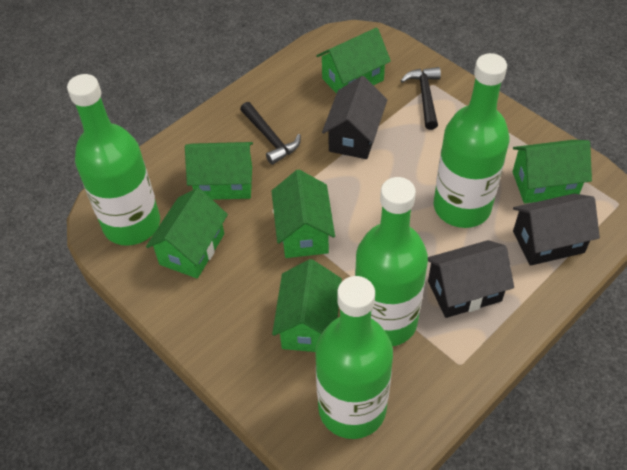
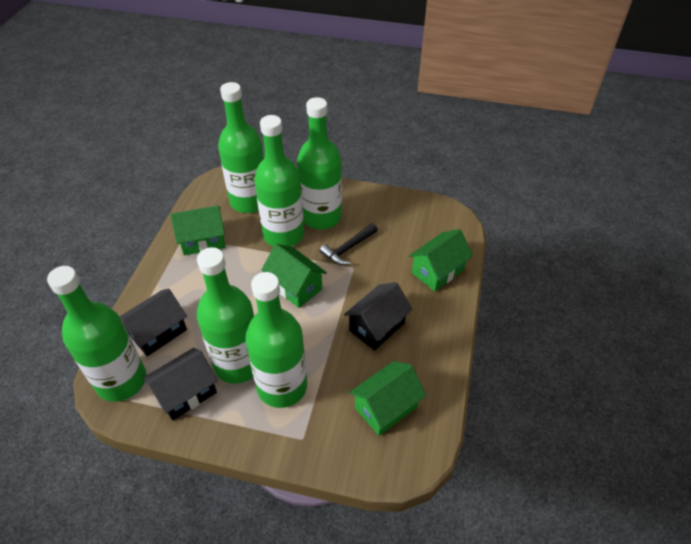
black hammer: 2 -> 1
green bottle: 4 -> 6
green house: 6 -> 4

